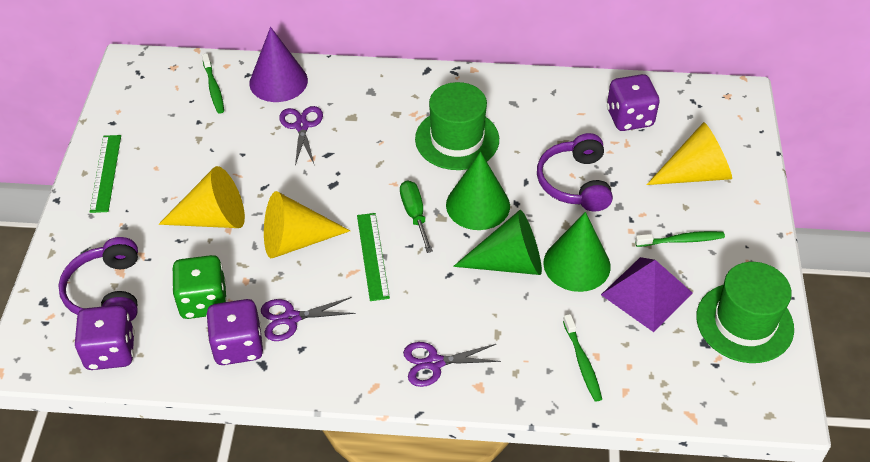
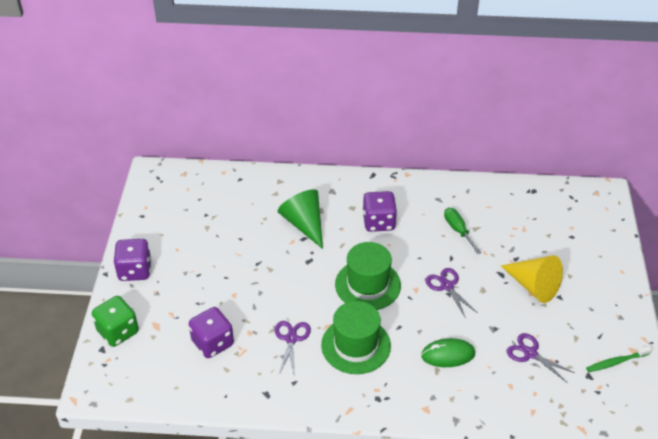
green cone: 3 -> 1
green mouse: 0 -> 1
green ruler: 2 -> 0
green toothbrush: 3 -> 1
purple cone: 1 -> 0
purple headphones: 2 -> 0
purple pyramid: 1 -> 0
yellow cone: 3 -> 1

